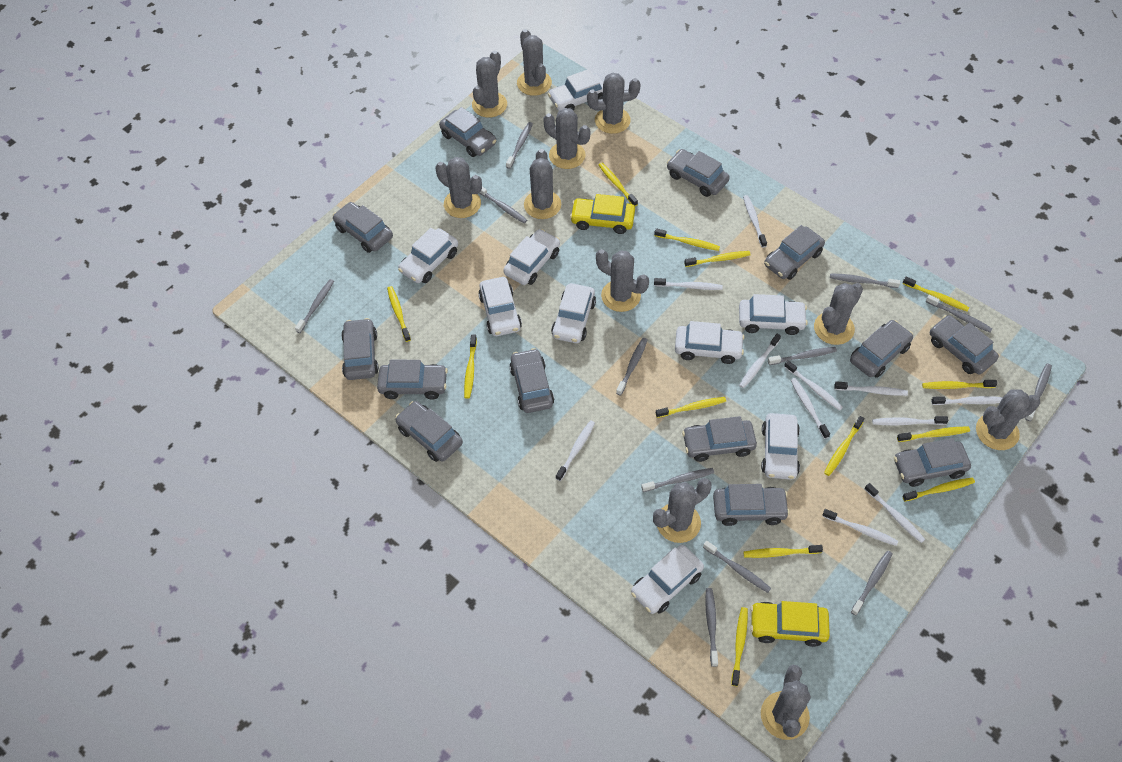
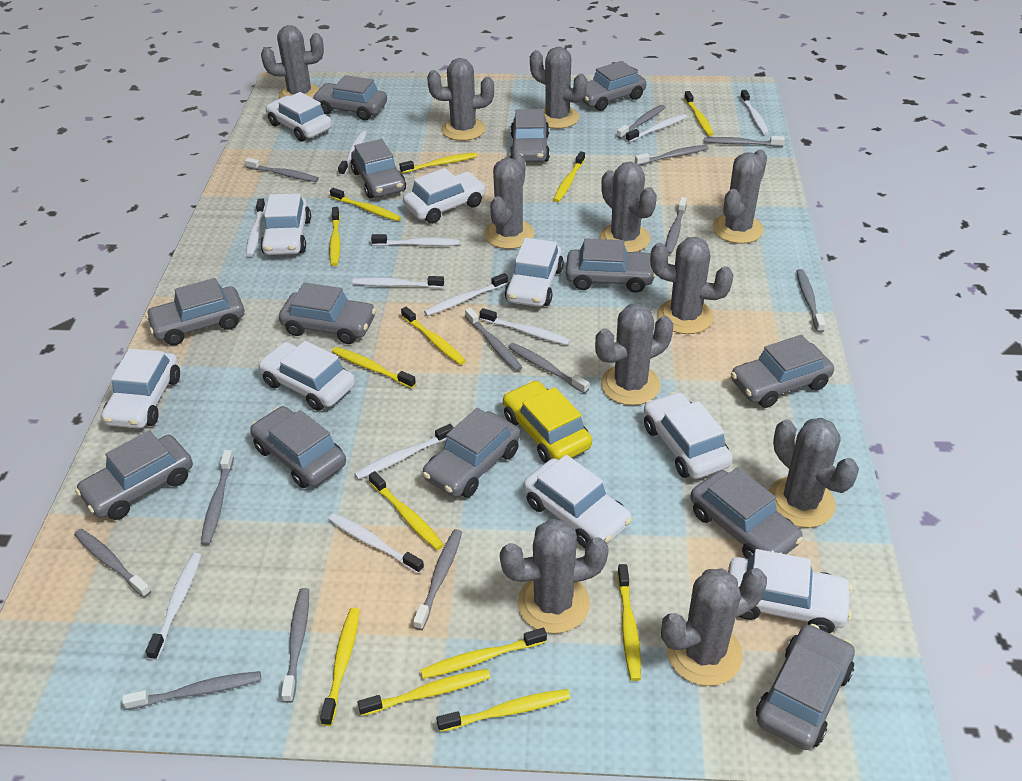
grey toothbrush: 12 -> 13
yellow car: 2 -> 1

